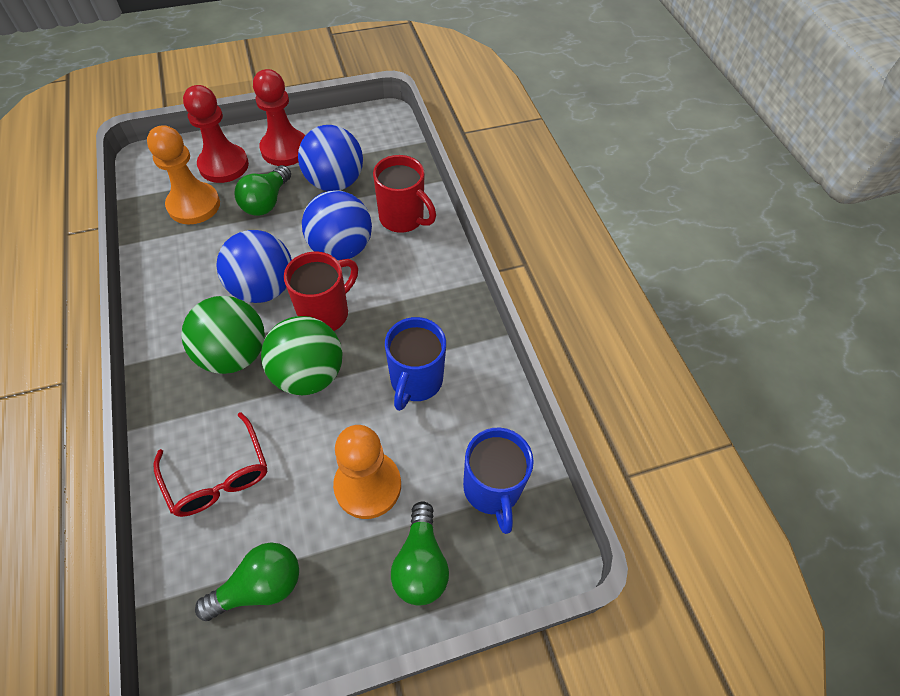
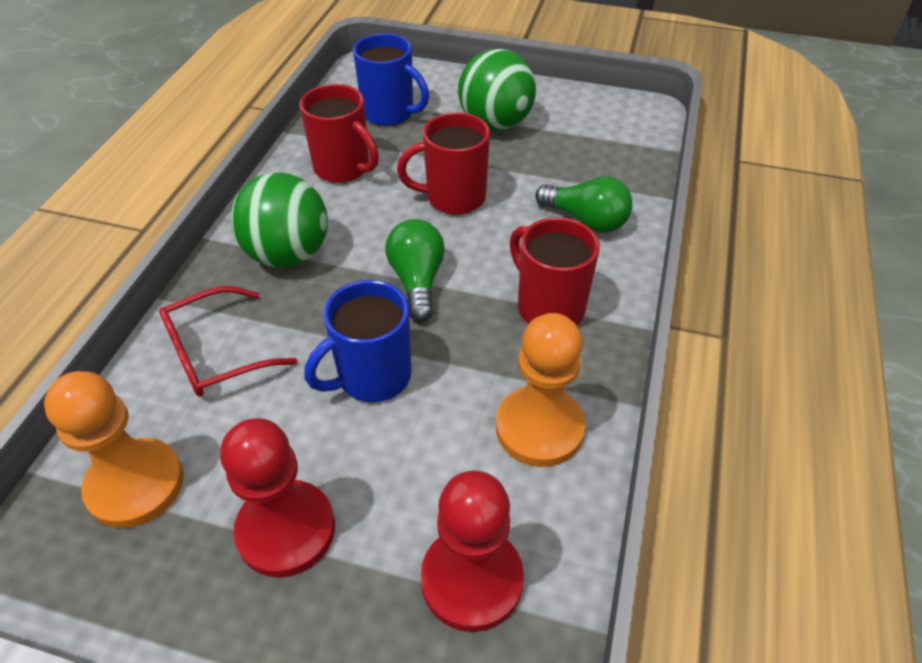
blue ball: 3 -> 0
green light bulb: 3 -> 2
red mug: 2 -> 3

